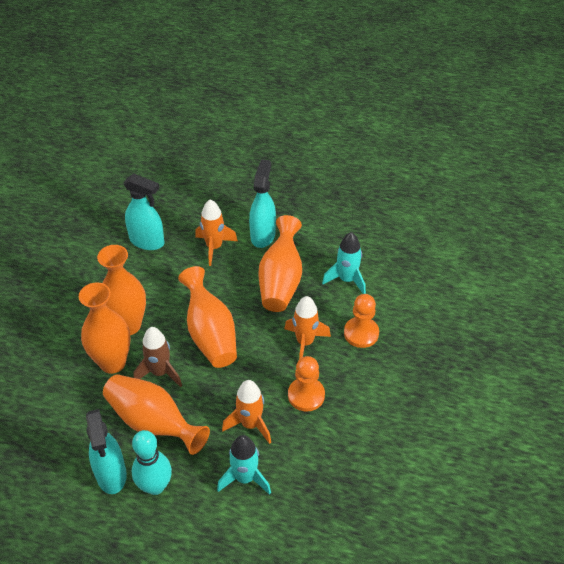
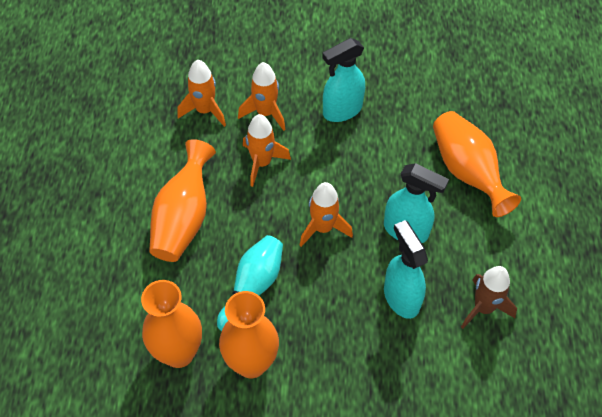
orange pawn: 2 -> 0
orange rocket: 3 -> 4
orange vase: 5 -> 4
turquoise rocket: 2 -> 0

